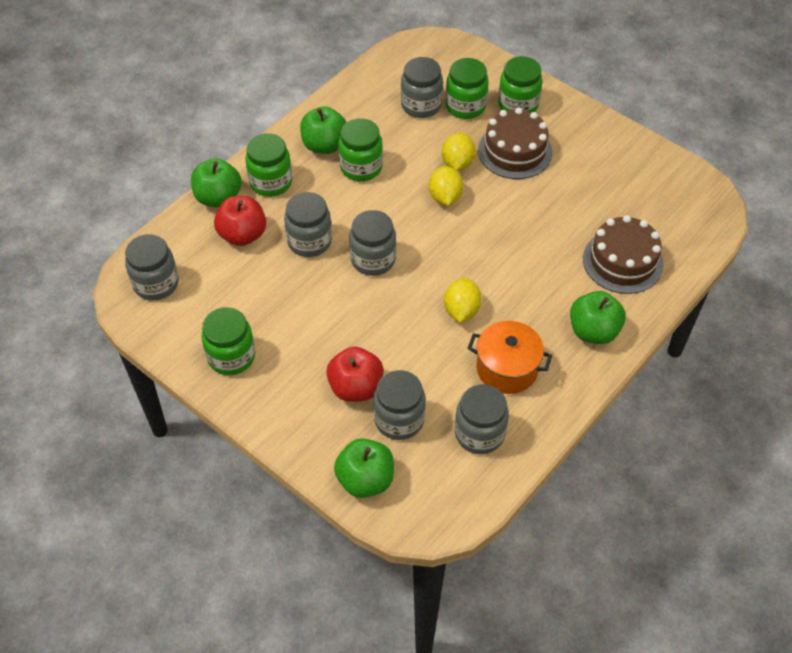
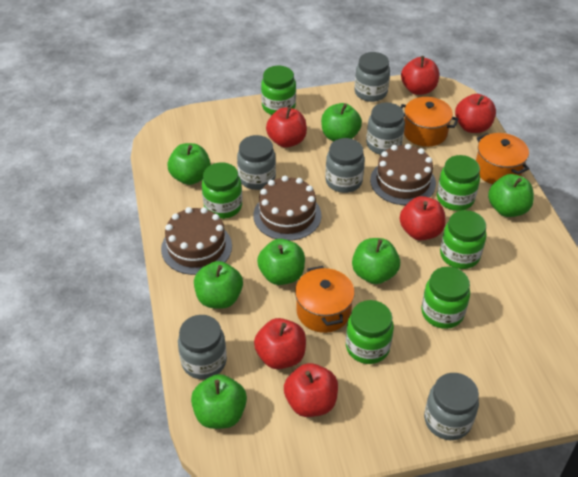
brown cake: 2 -> 3
green apple: 4 -> 7
green jar: 5 -> 6
orange pot: 1 -> 3
red apple: 2 -> 6
yellow lemon: 3 -> 0

